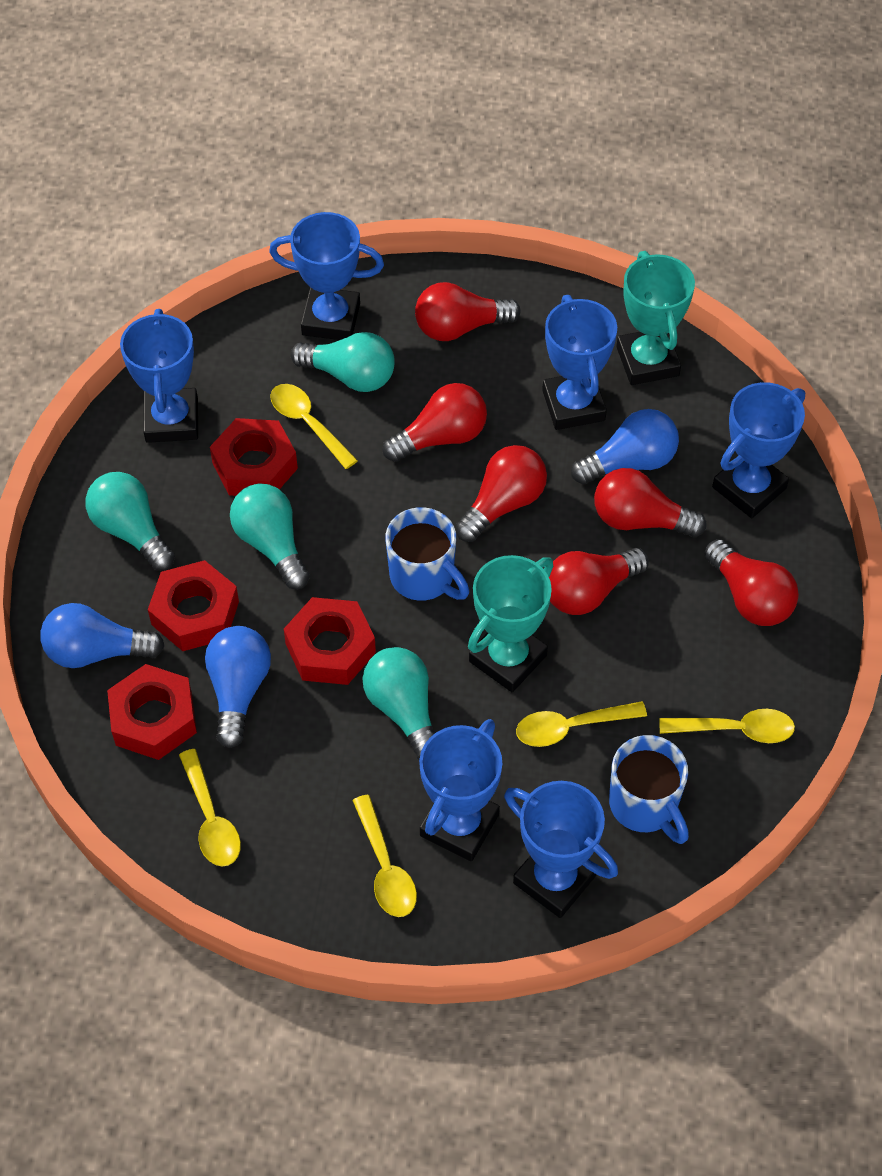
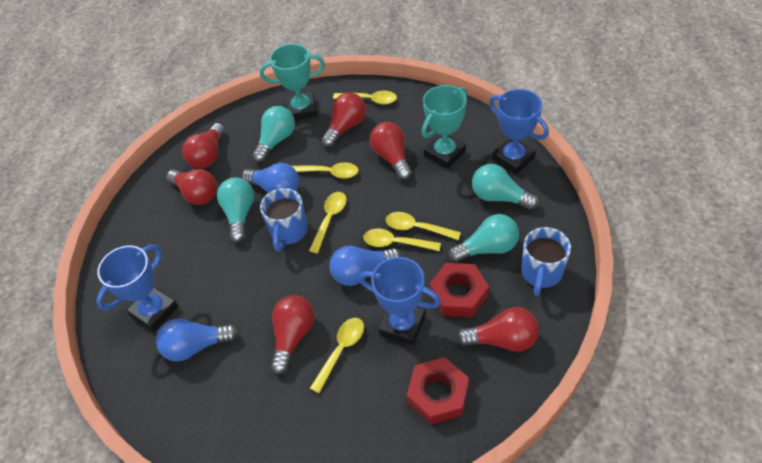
blue trophy: 6 -> 3
red nut: 4 -> 2
yellow spoon: 5 -> 6

